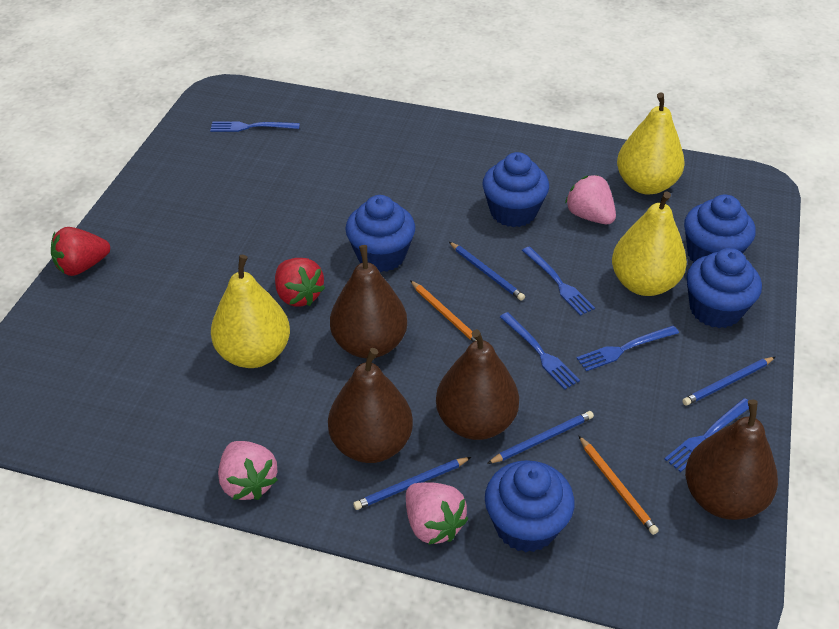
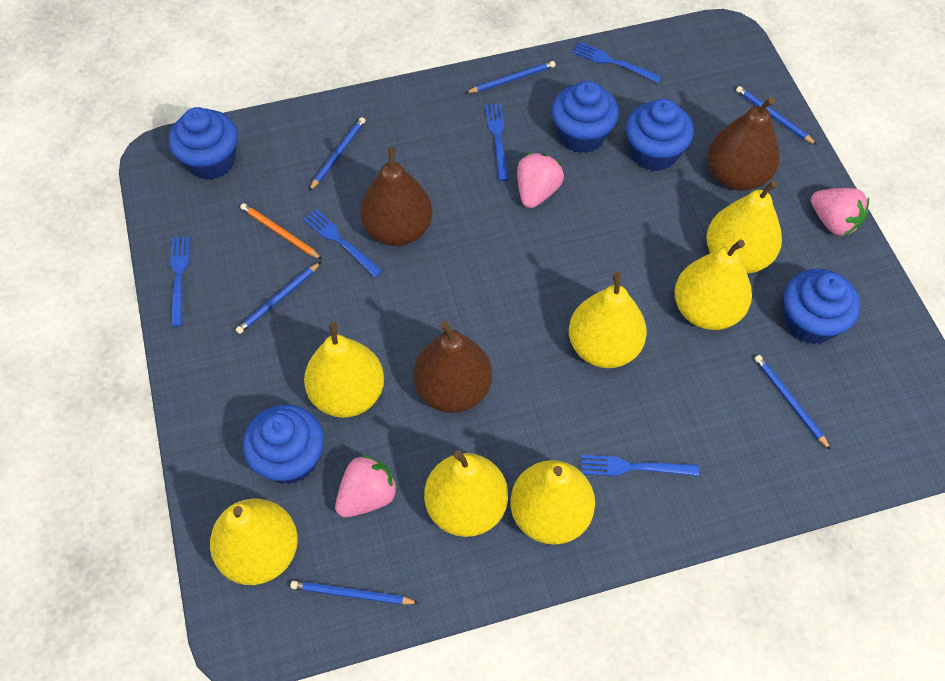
blue pencil: 4 -> 6
brown pear: 4 -> 3
orange pencil: 2 -> 1
red strawberry: 2 -> 0
yellow pear: 3 -> 7

